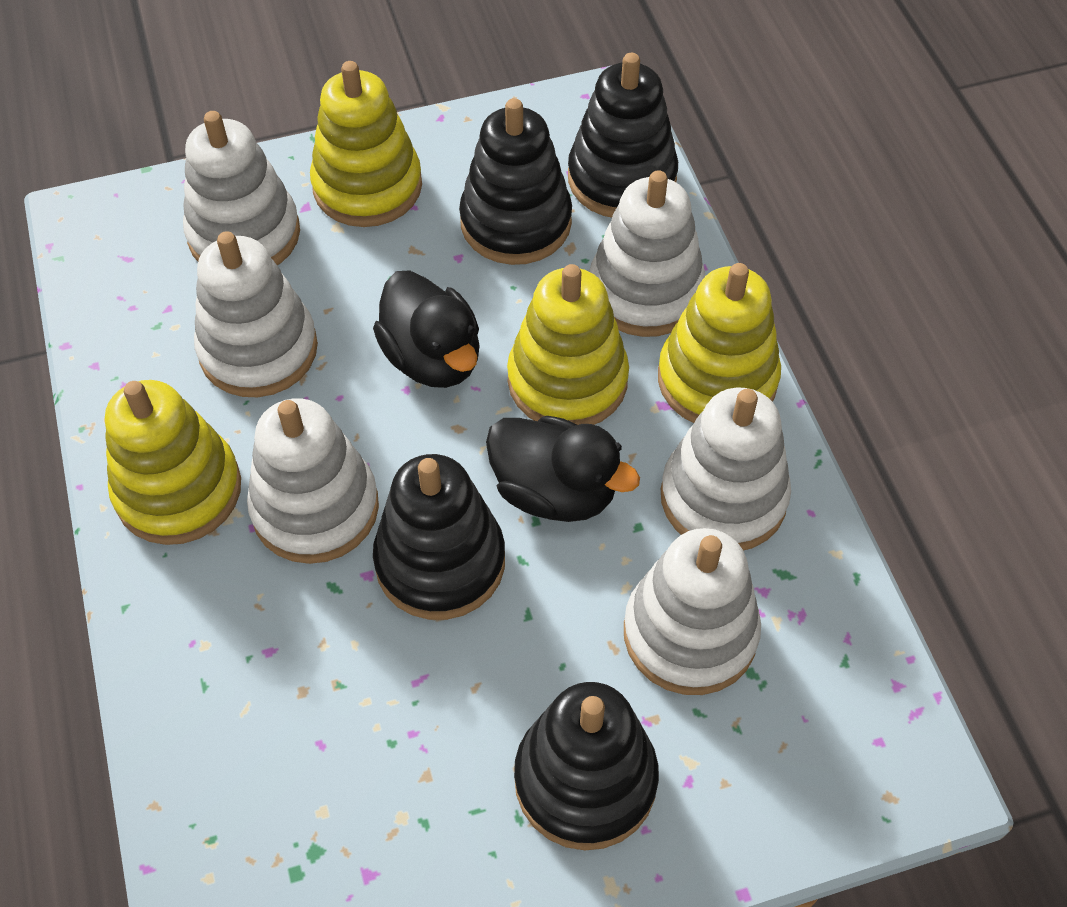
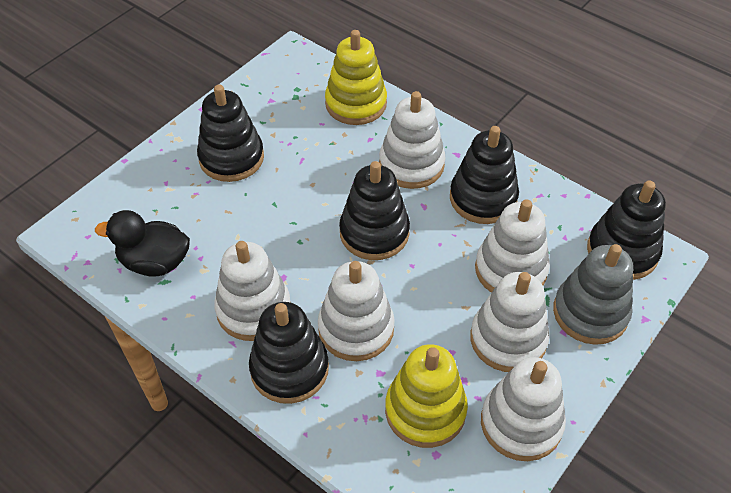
black duck: 2 -> 1
black stacking toy: 4 -> 5
grey stacking toy: 0 -> 1
yellow stacking toy: 4 -> 2

